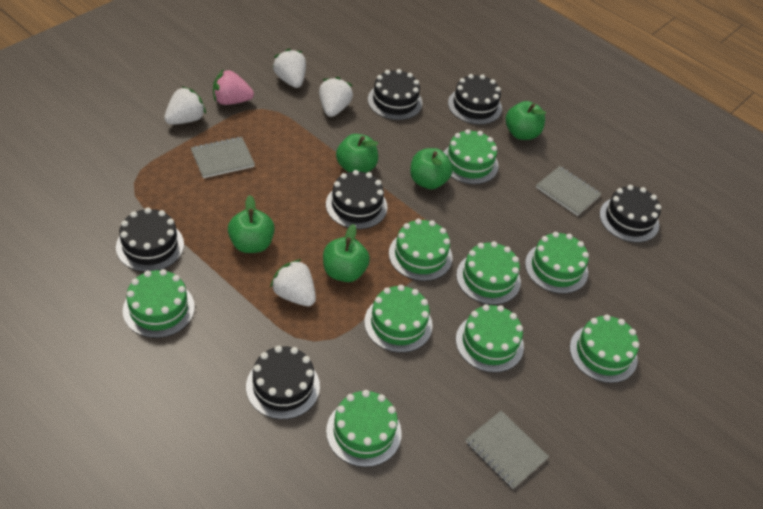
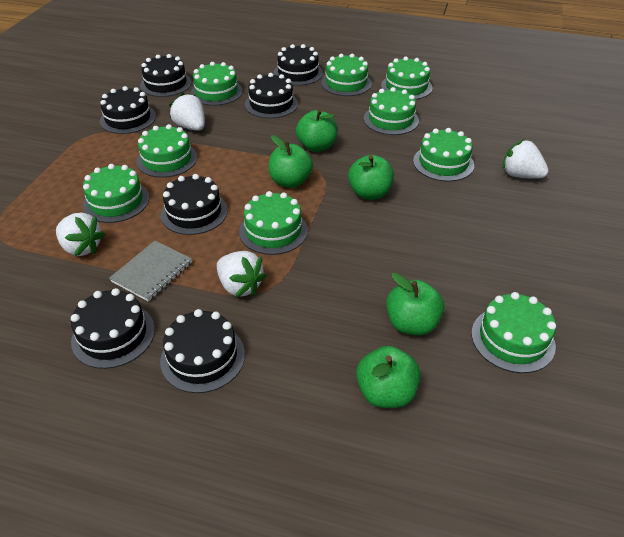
black cake: 6 -> 7
grey notebook: 3 -> 1
pink strawberry: 1 -> 0

